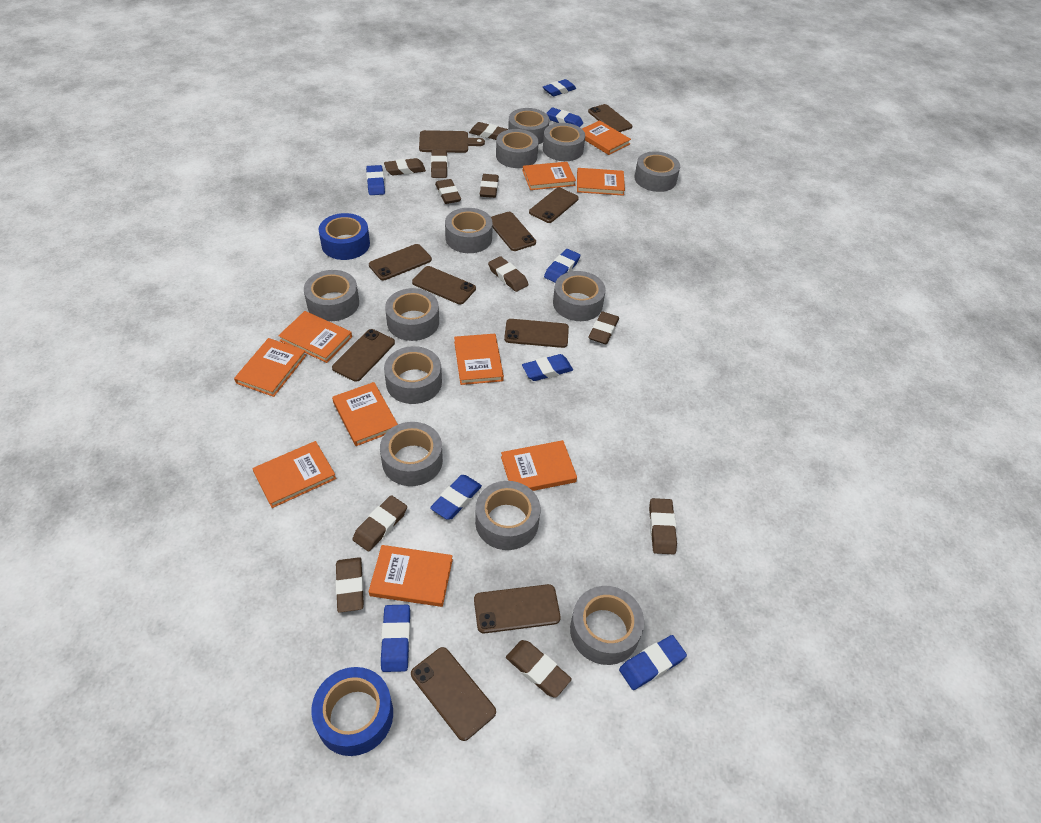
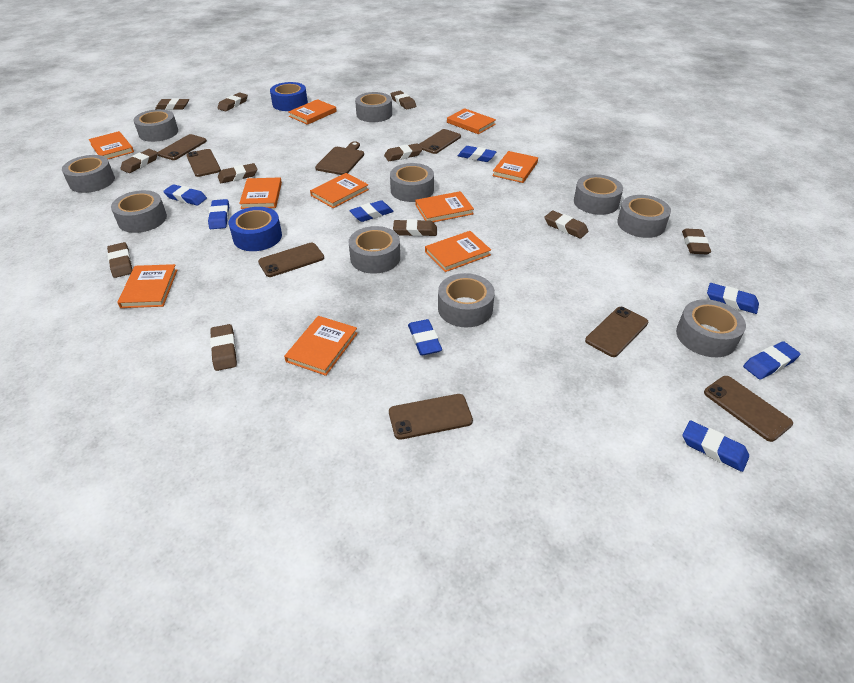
brown phone: 9 -> 7
grey tape: 12 -> 10

